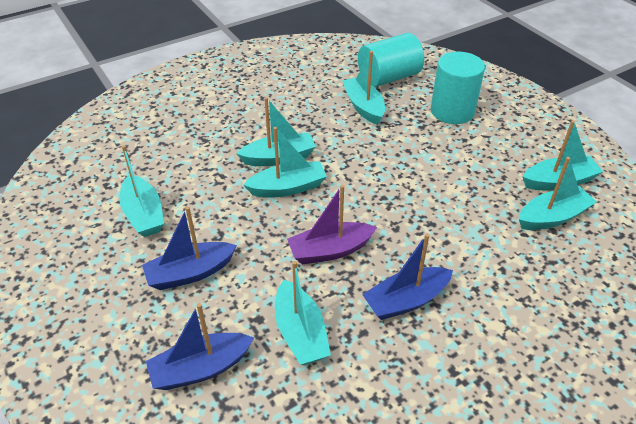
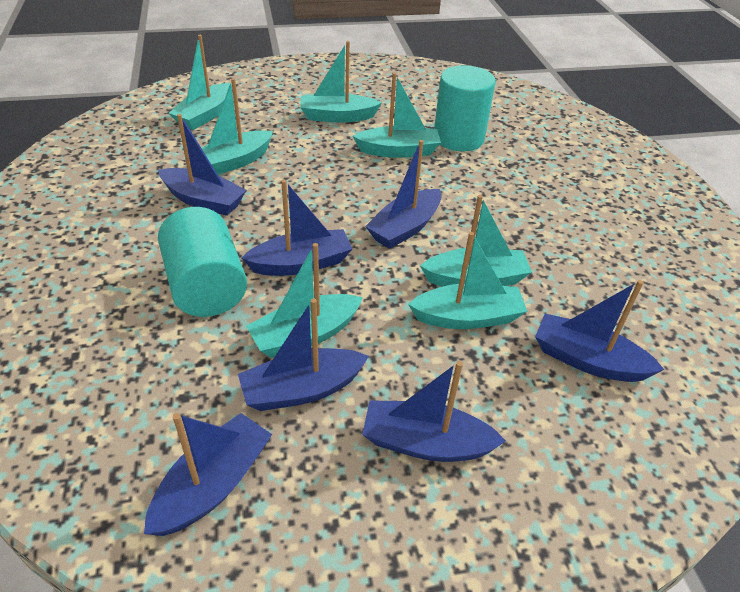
blue boat: 3 -> 7
purple boat: 1 -> 0

